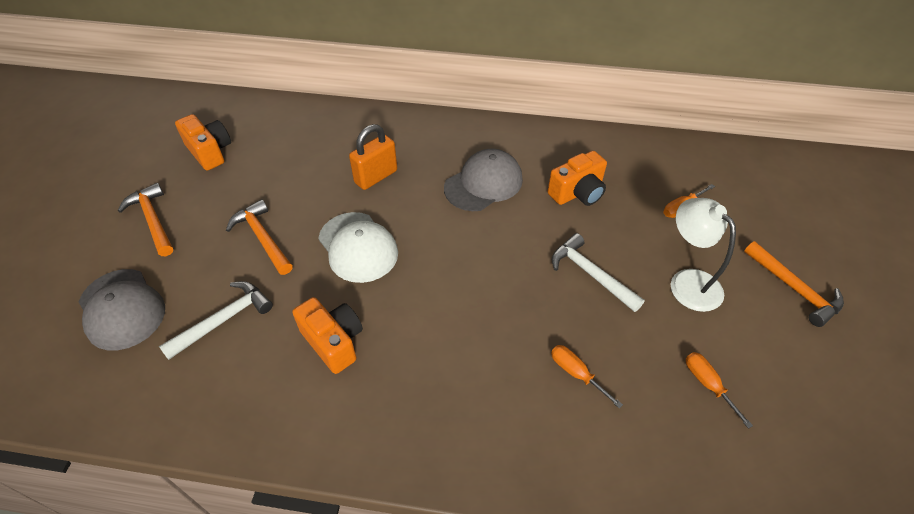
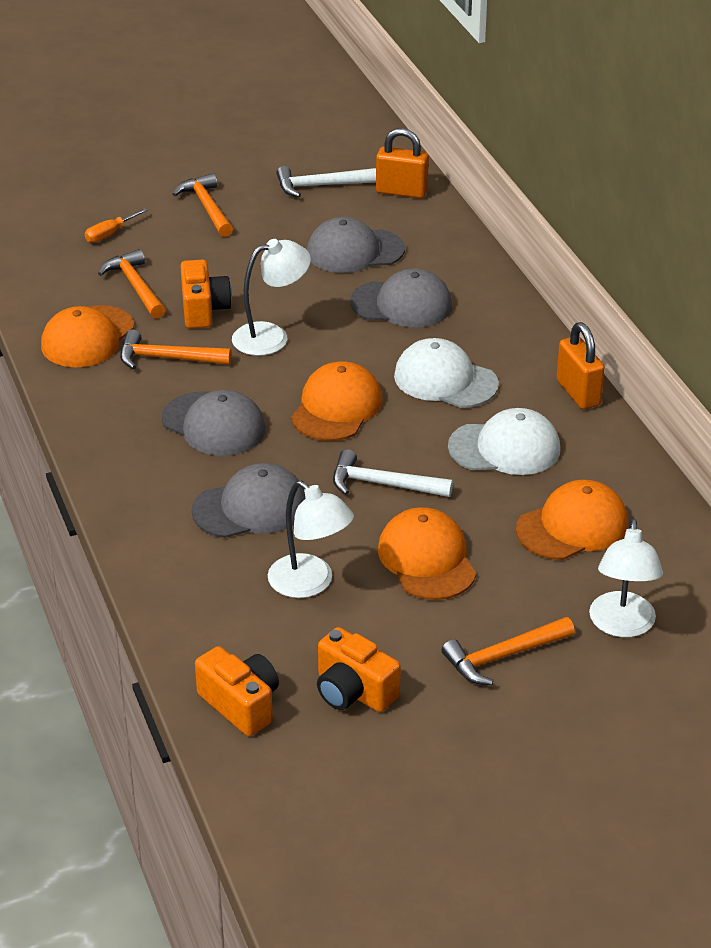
grey cap: 2 -> 4
orange cap: 0 -> 4
orange hammer: 3 -> 4
orange padlock: 1 -> 2
orange screwdriver: 3 -> 1
white cap: 1 -> 2
white lamp: 1 -> 3

